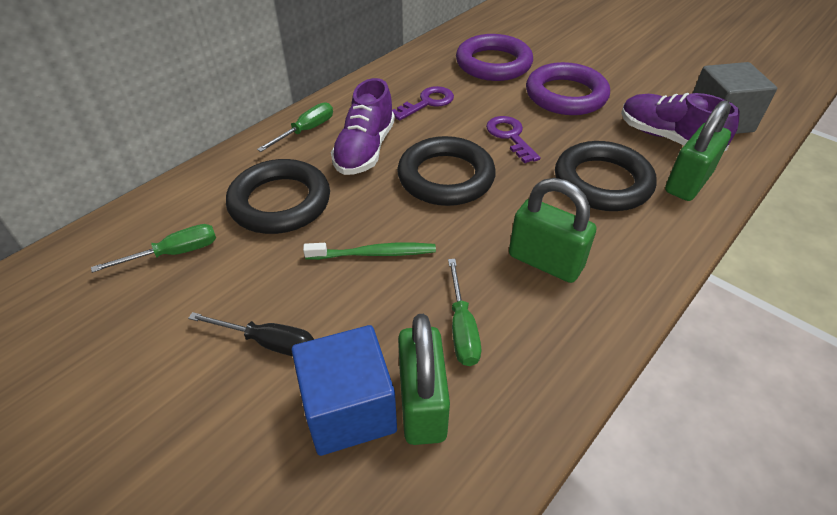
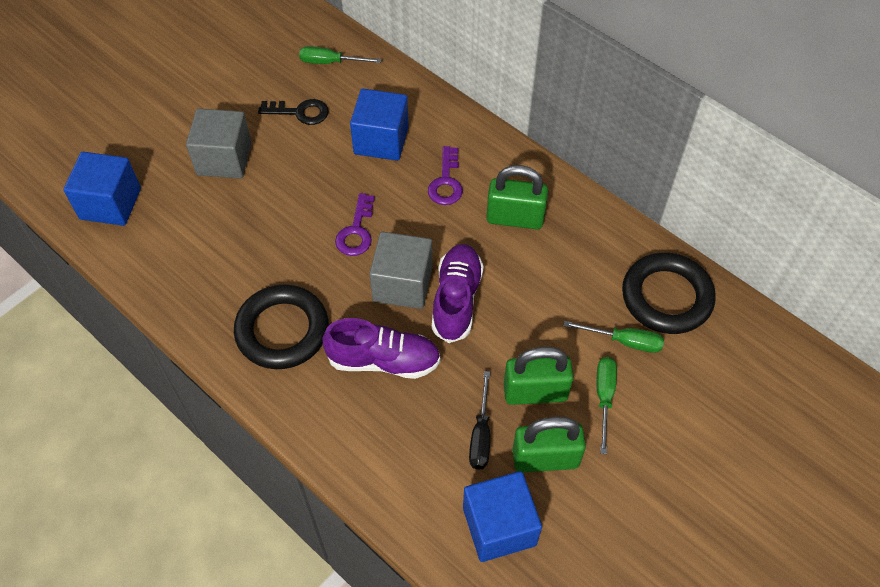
black key: 0 -> 1
black ring: 3 -> 2
blue cube: 1 -> 3
green toothbrush: 1 -> 0
grey cube: 1 -> 2
purple ring: 2 -> 0

